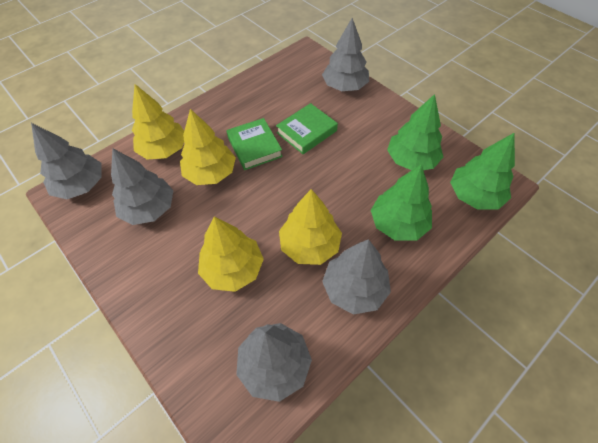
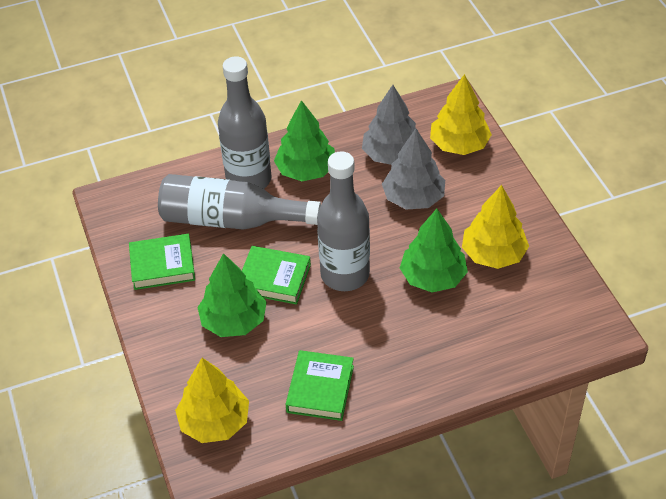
green book: 2 -> 3
grey bottle: 0 -> 3
grey tree: 5 -> 2
yellow tree: 4 -> 3

